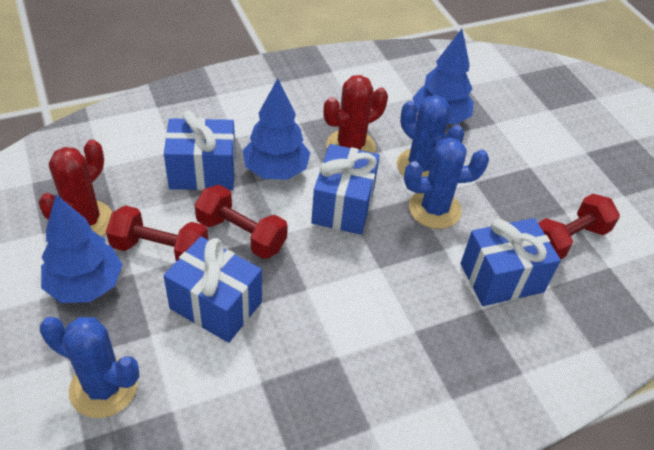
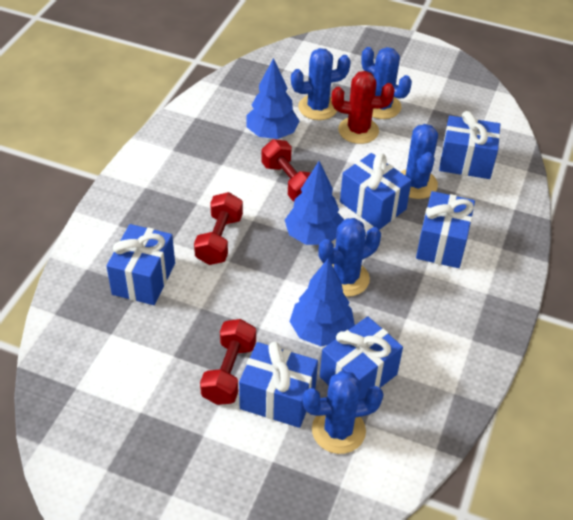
blue cactus: 3 -> 5
blue gift: 4 -> 6
red cactus: 2 -> 1

